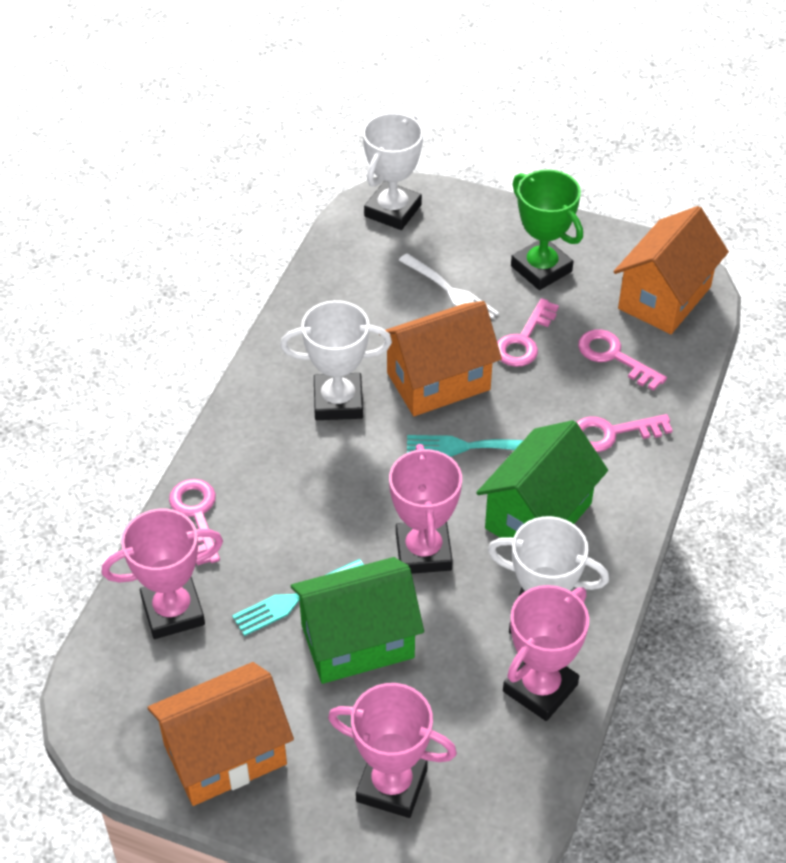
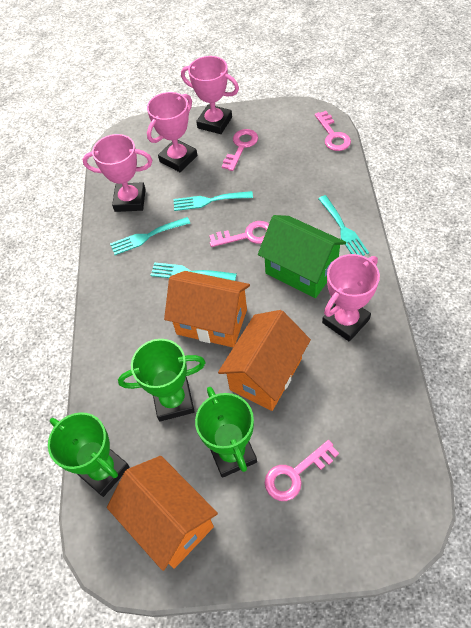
green house: 2 -> 1
green trophy: 1 -> 3
turquoise fork: 2 -> 4
white fork: 1 -> 0
white trophy: 3 -> 0

